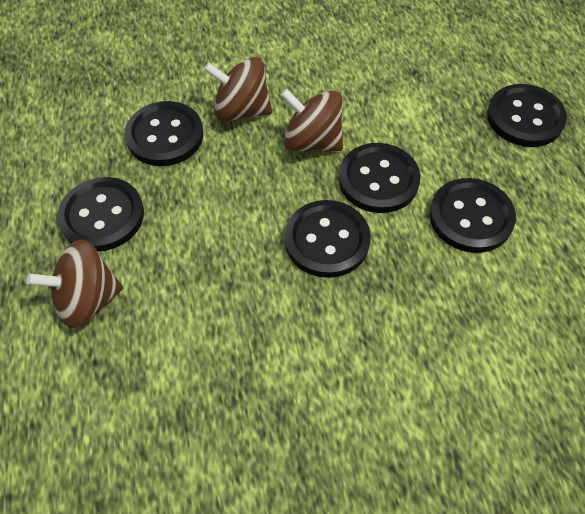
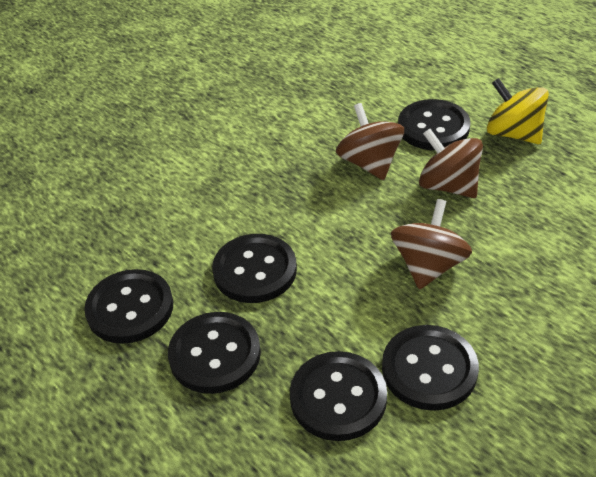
yellow spinning top: 0 -> 1

